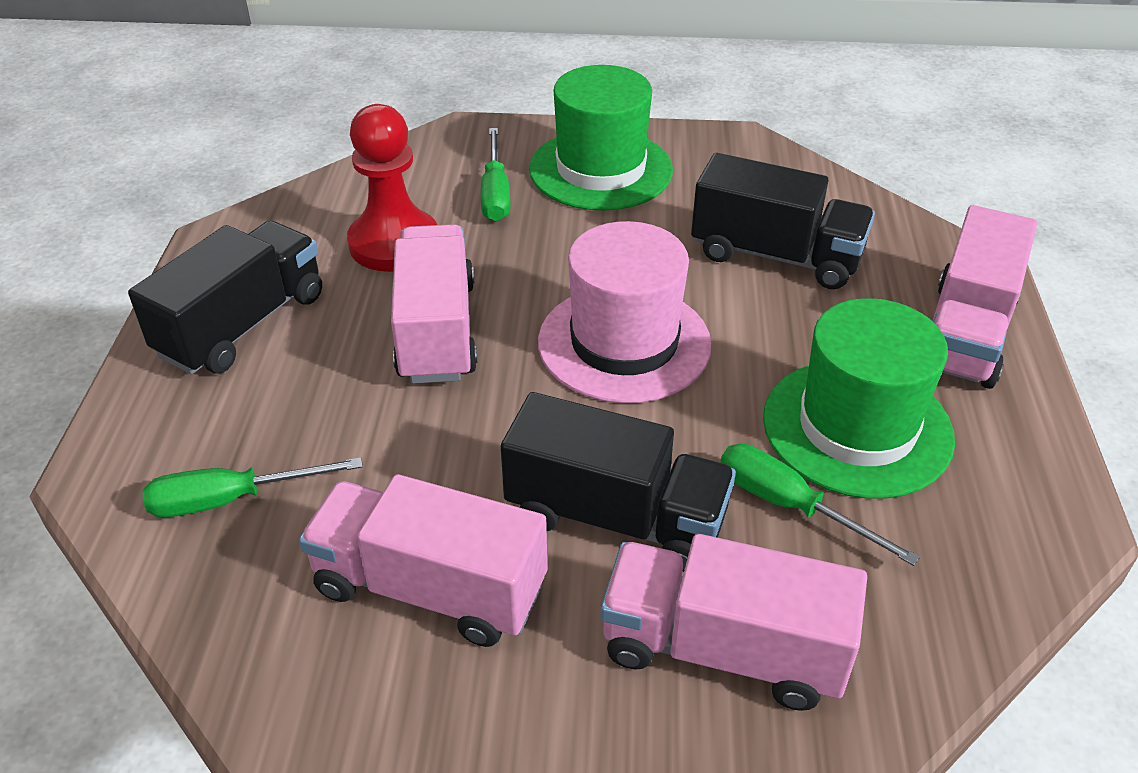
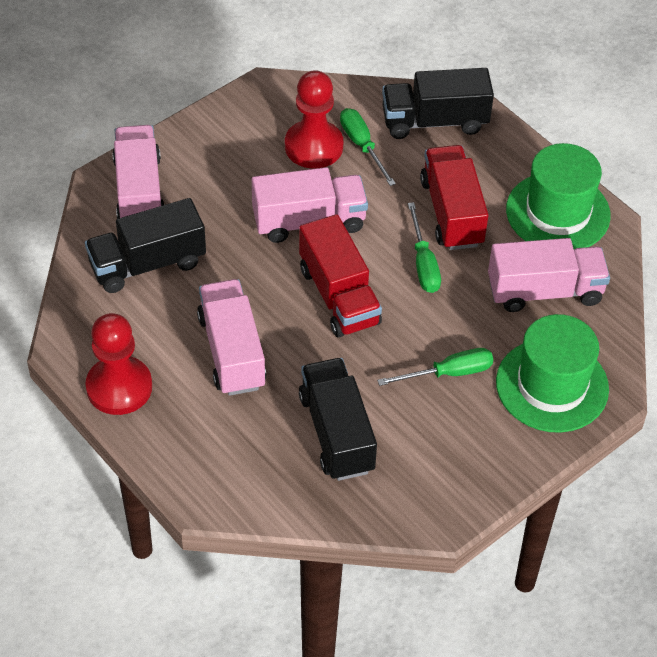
pink hat: 1 -> 0
red pawn: 1 -> 2
red truck: 0 -> 2

